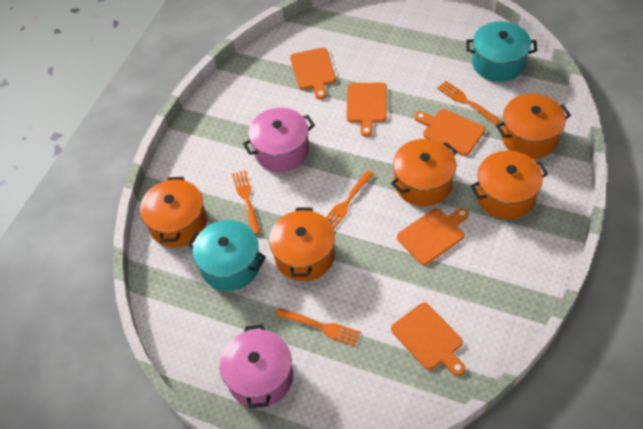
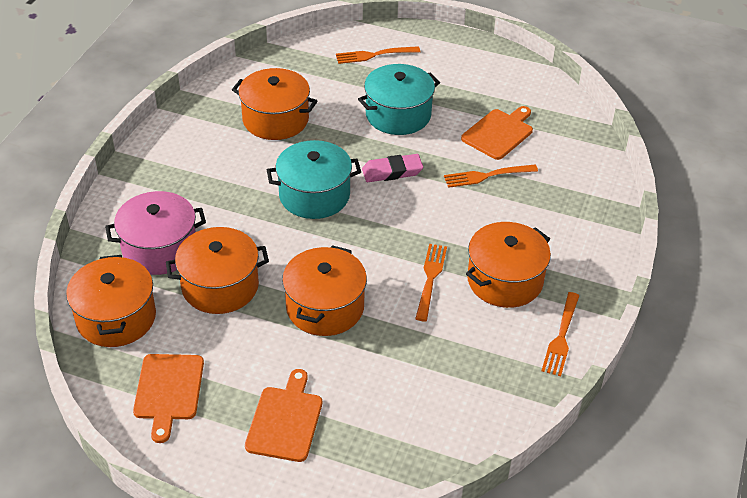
orange cutting board: 5 -> 3
pink eraser: 0 -> 1
pink pot: 2 -> 1

